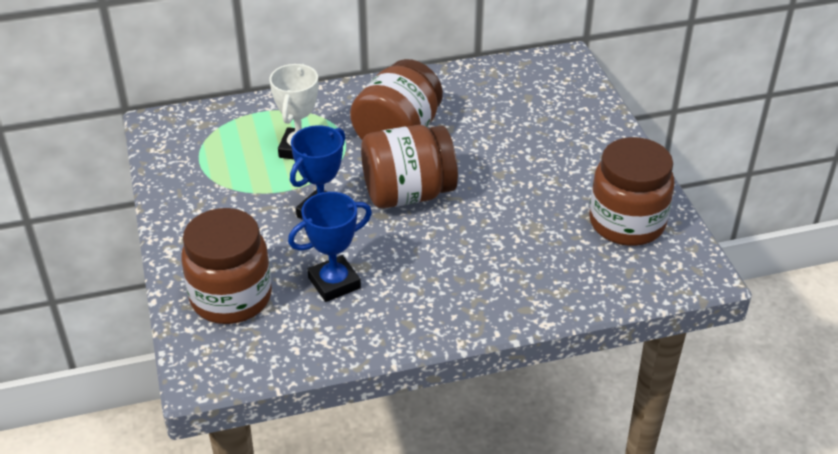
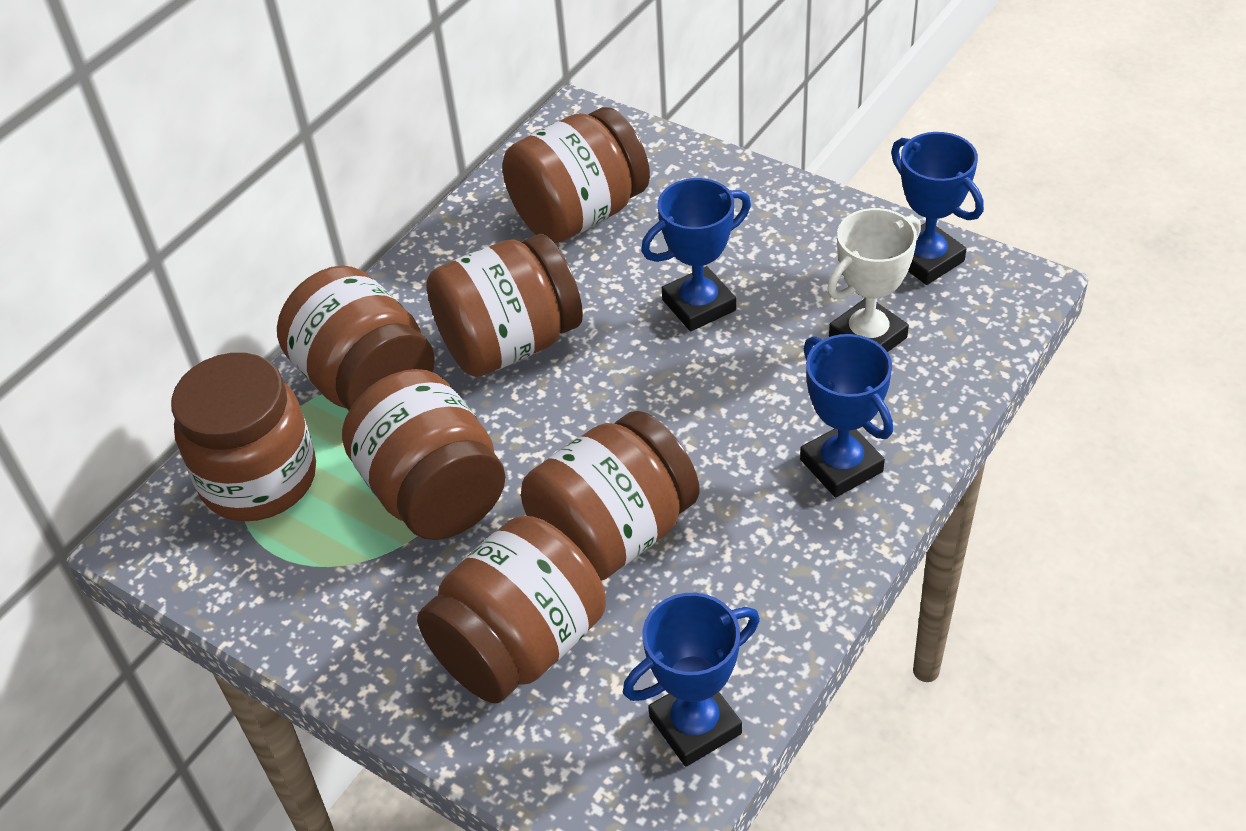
blue trophy: 2 -> 4
brown jar: 4 -> 7

